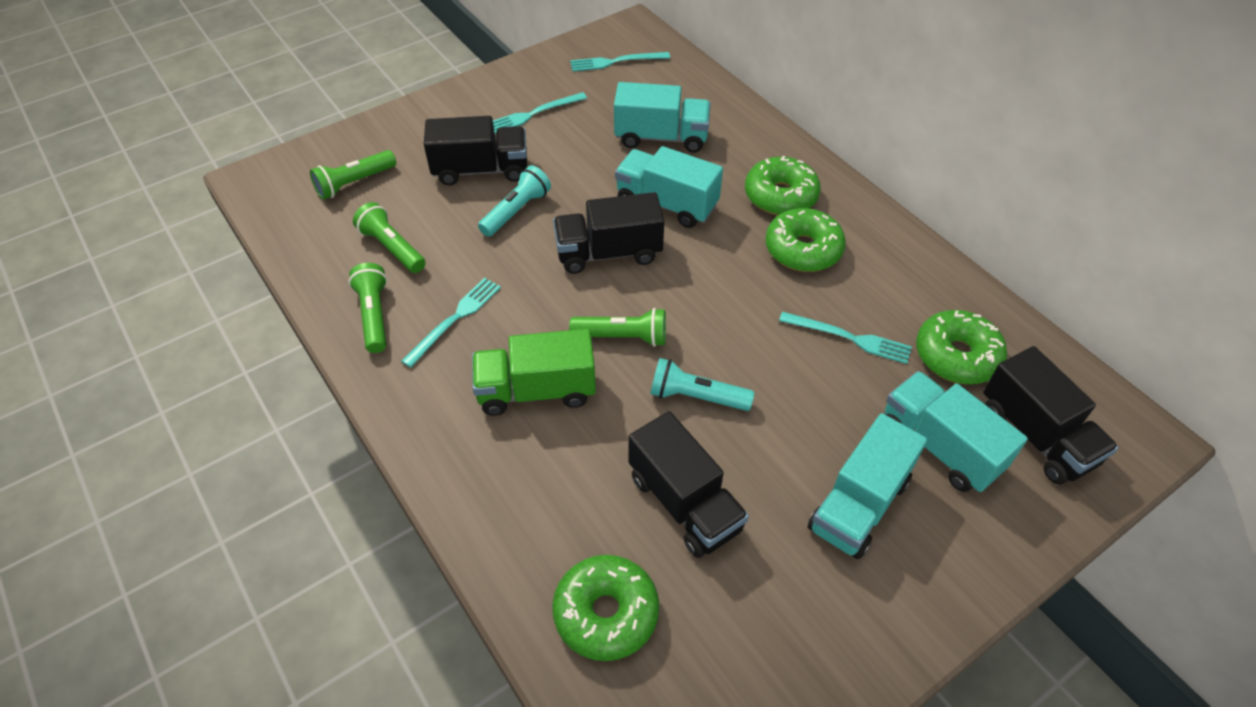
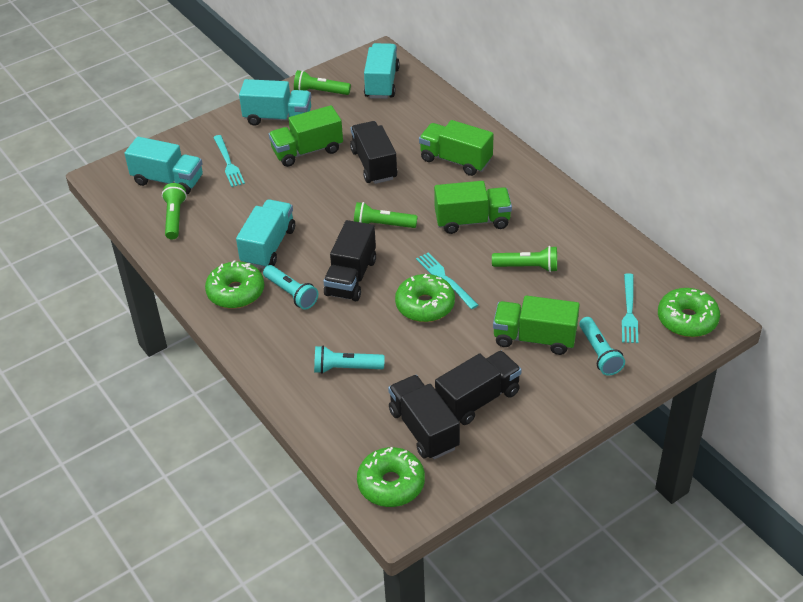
green truck: 1 -> 4
turquoise flashlight: 2 -> 3
turquoise fork: 4 -> 3

